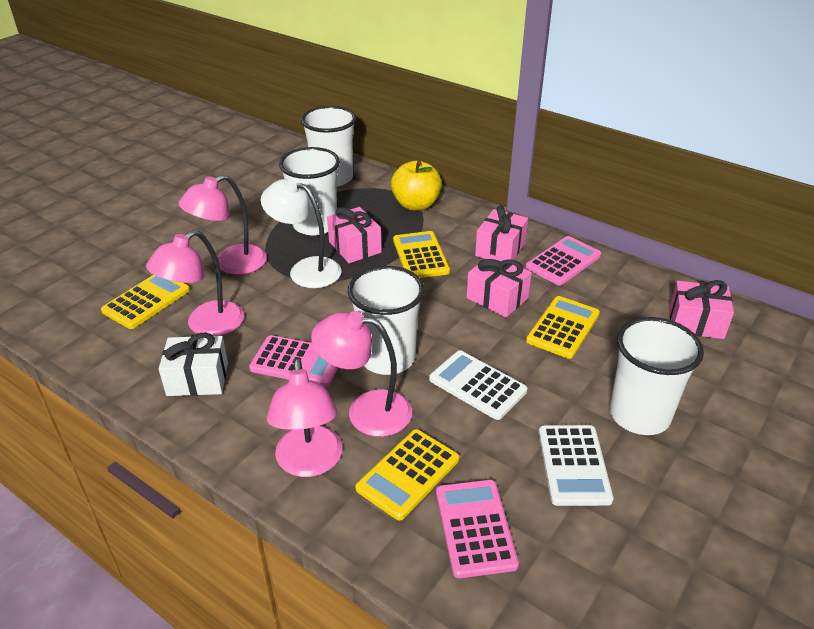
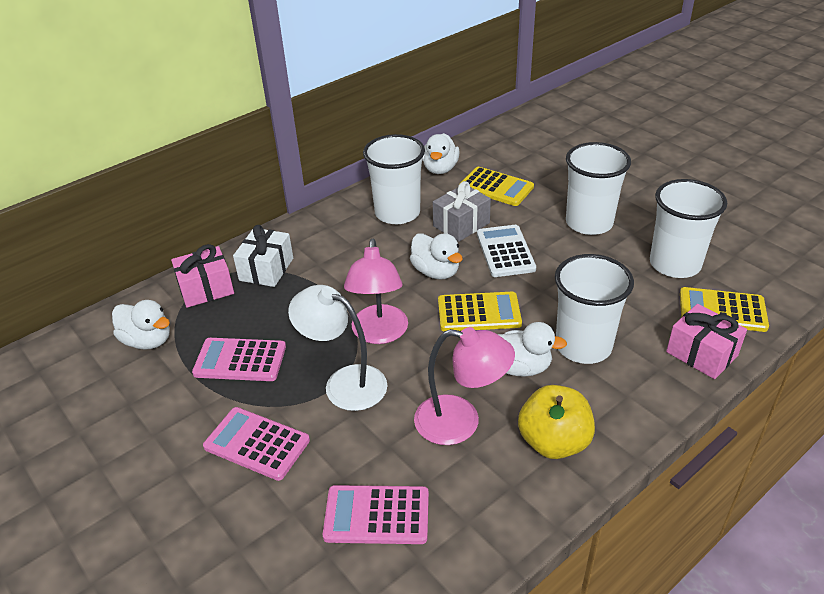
grey gift: 0 -> 1
pink gift: 4 -> 2
pink lamp: 4 -> 2
white calculator: 2 -> 1
white duck: 0 -> 4
yellow calculator: 4 -> 3

